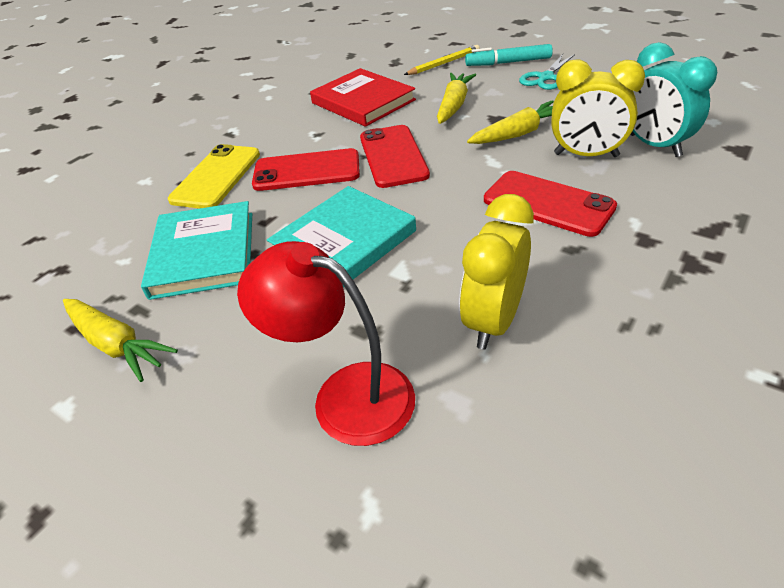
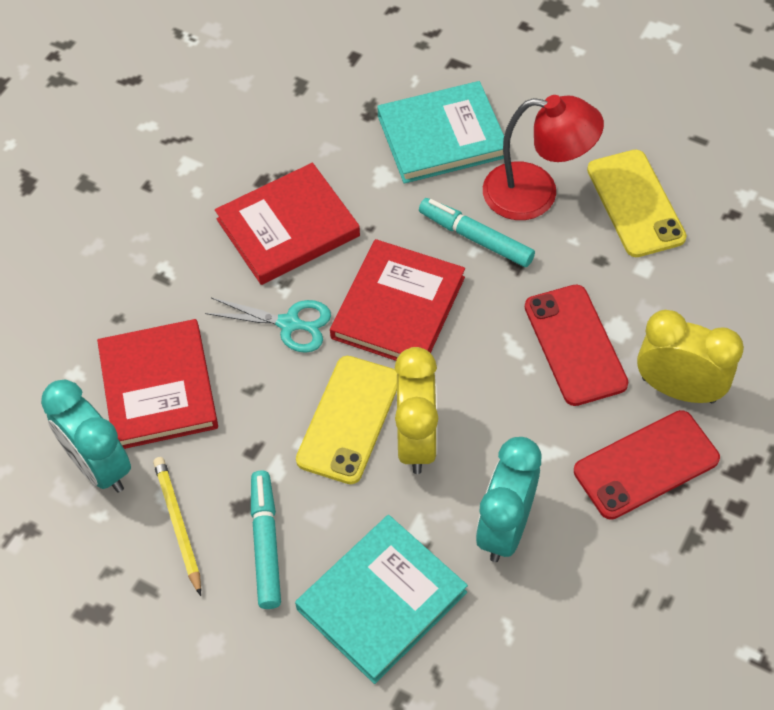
red book: 1 -> 3
red phone: 3 -> 2
turquoise clock: 1 -> 2
turquoise marker: 1 -> 2
yellow carrot: 3 -> 0
yellow phone: 1 -> 2

